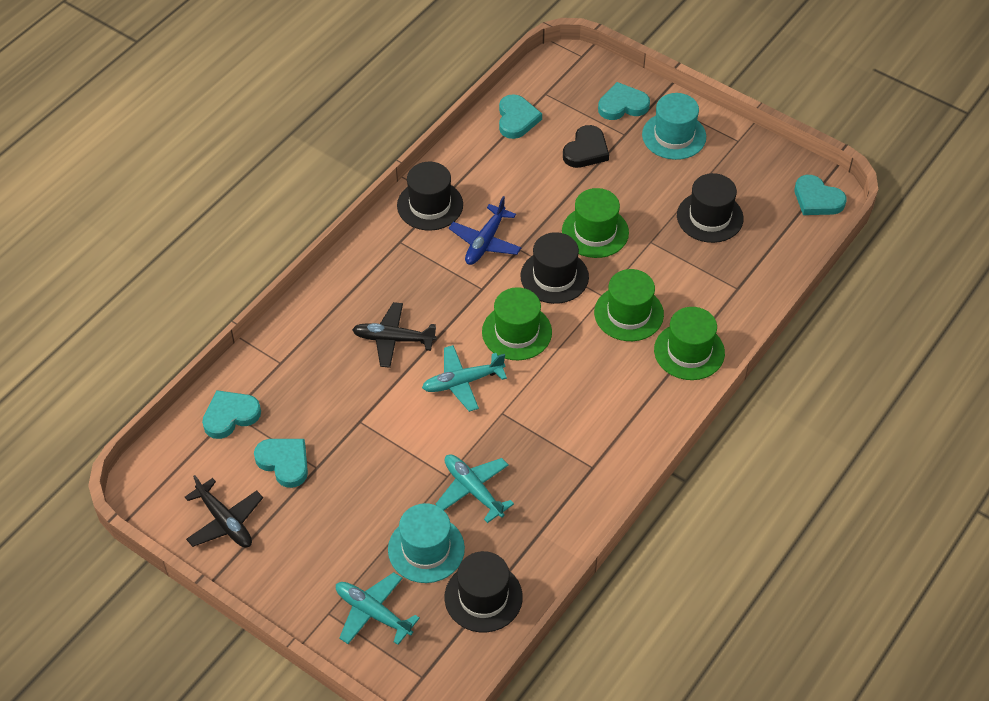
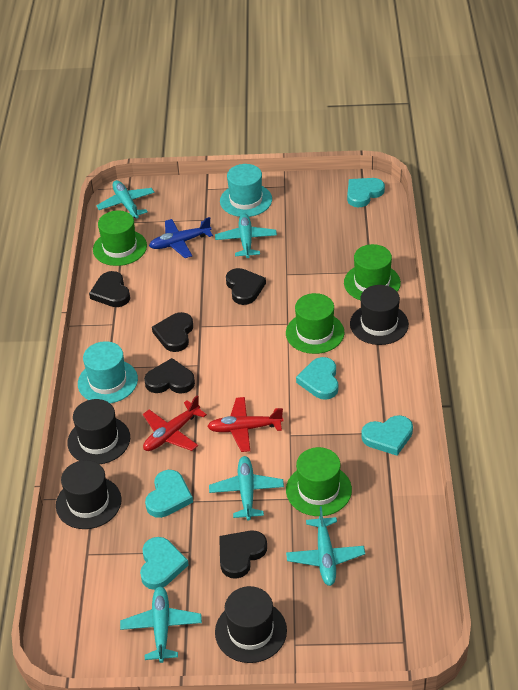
black heart: 1 -> 5
black plane: 2 -> 0
red plane: 0 -> 2
turquoise plane: 3 -> 5

